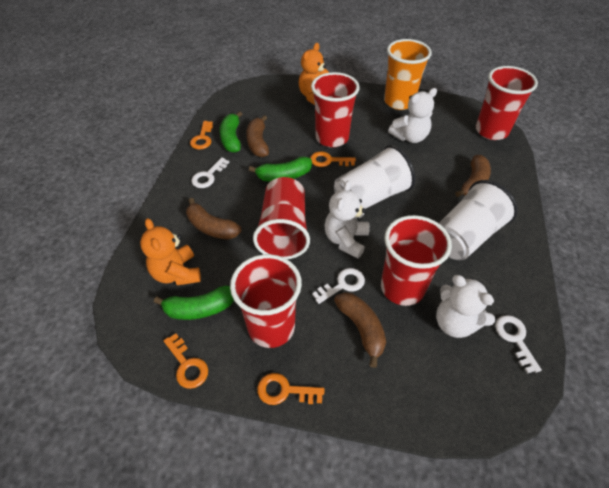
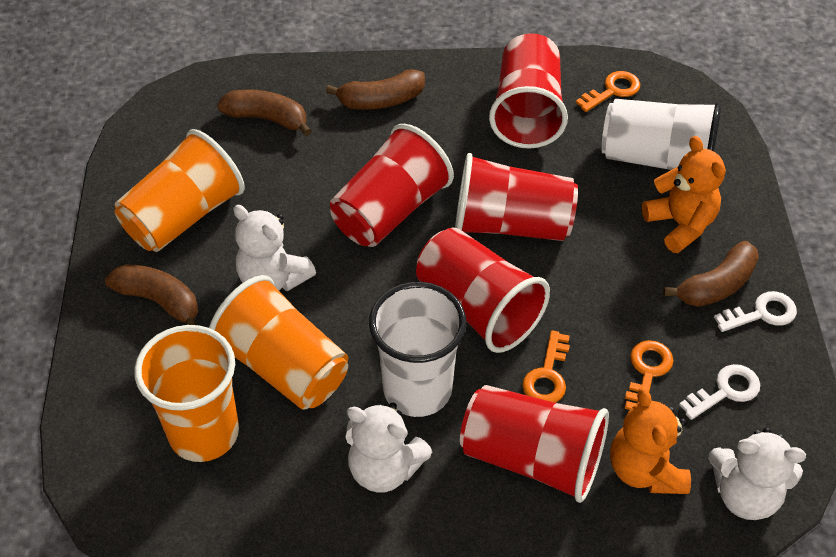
green banana: 3 -> 0
orange cup: 1 -> 3
orange key: 4 -> 3
white key: 3 -> 2

